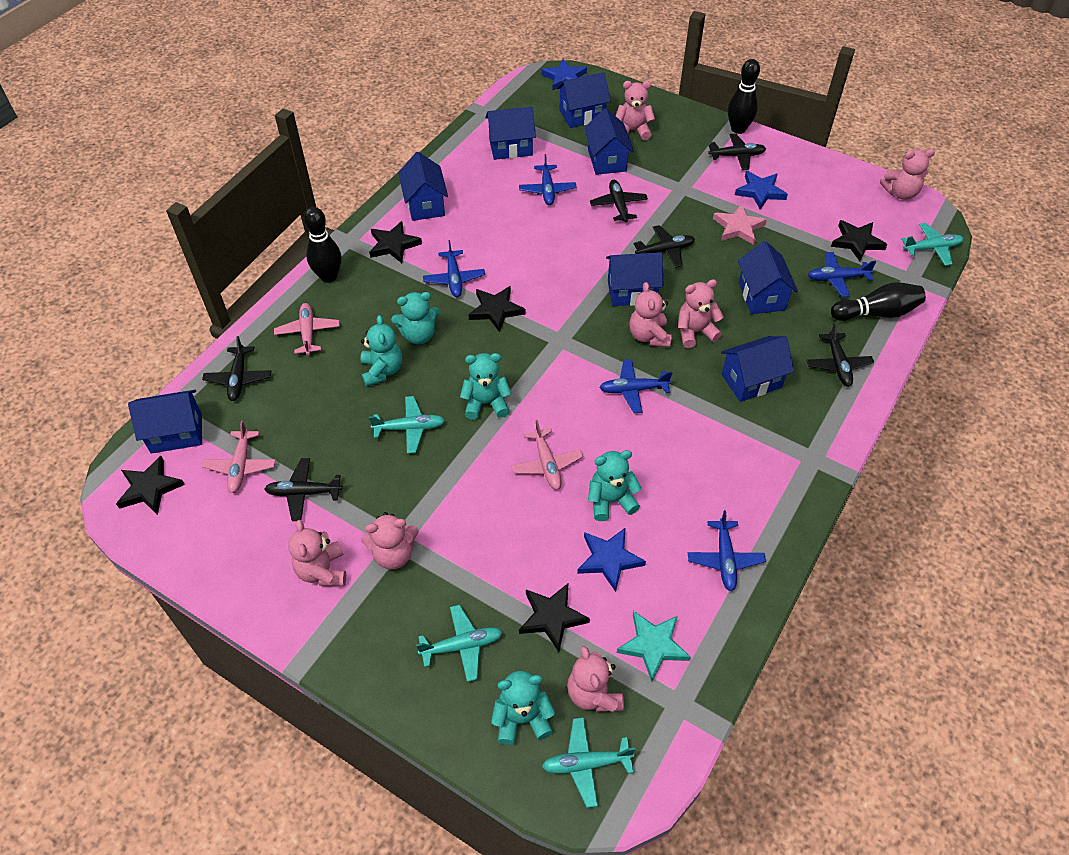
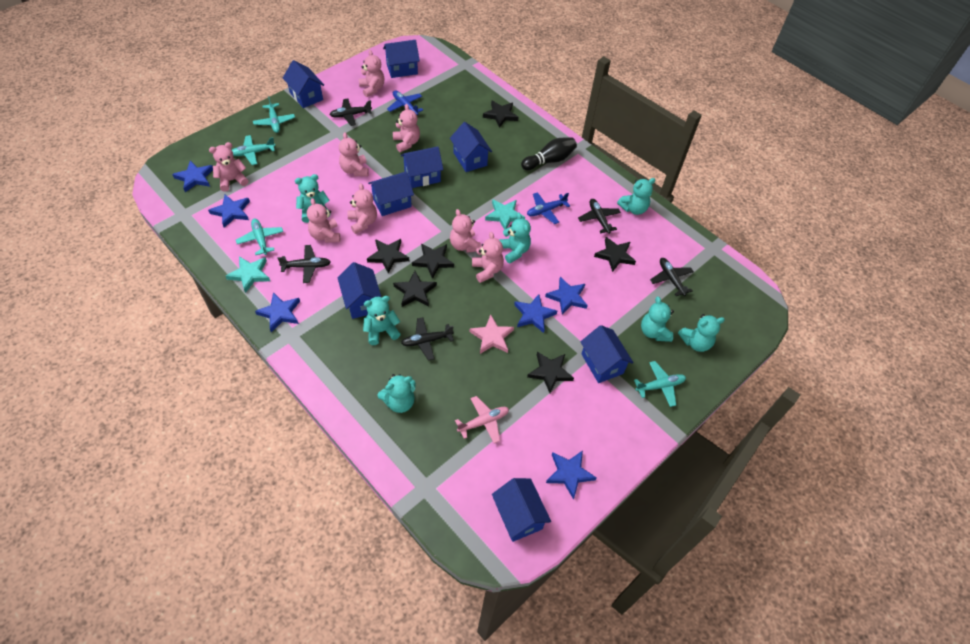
black bowling pin: 3 -> 1
black plane: 6 -> 5
black star: 5 -> 6
blue plane: 5 -> 2
blue star: 3 -> 6
pink plane: 3 -> 1
pink teddy bear: 7 -> 8
turquoise star: 1 -> 2
turquoise teddy bear: 5 -> 7

